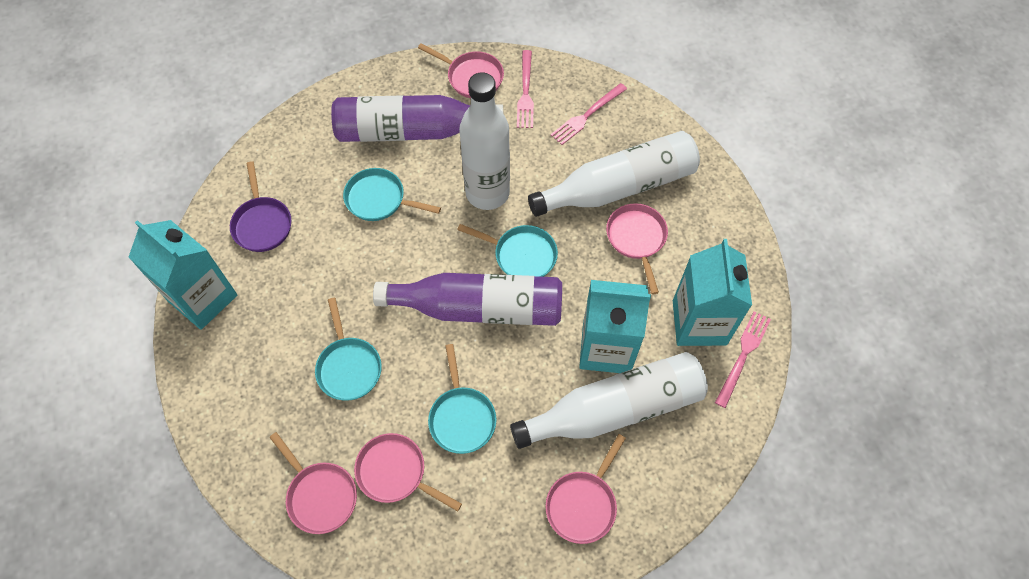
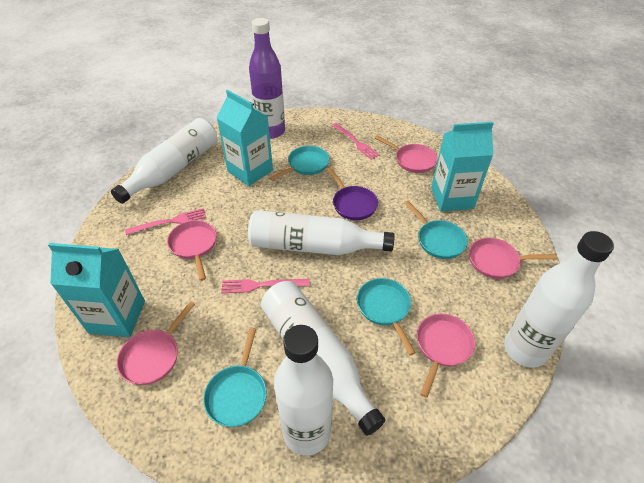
purple bottle: 2 -> 1
white bottle: 3 -> 5

